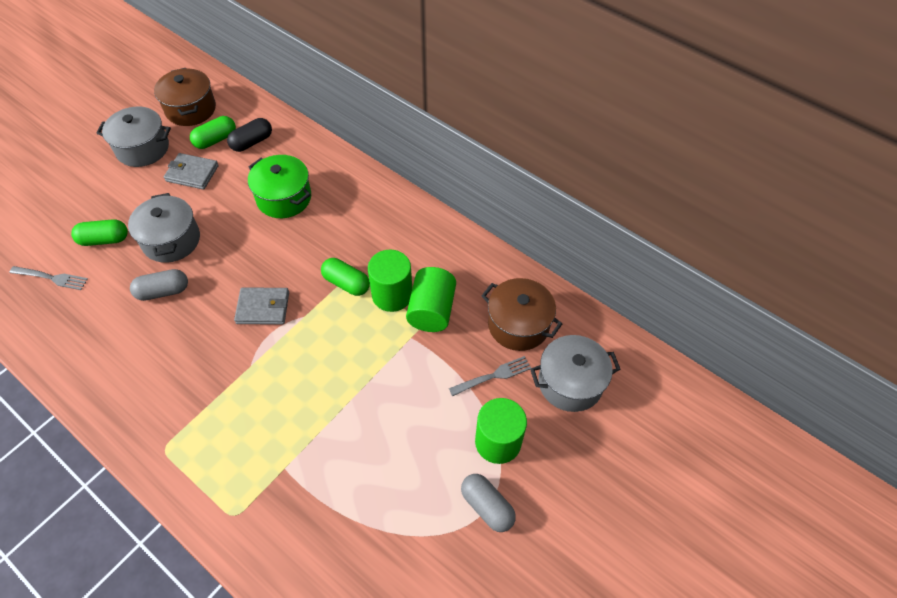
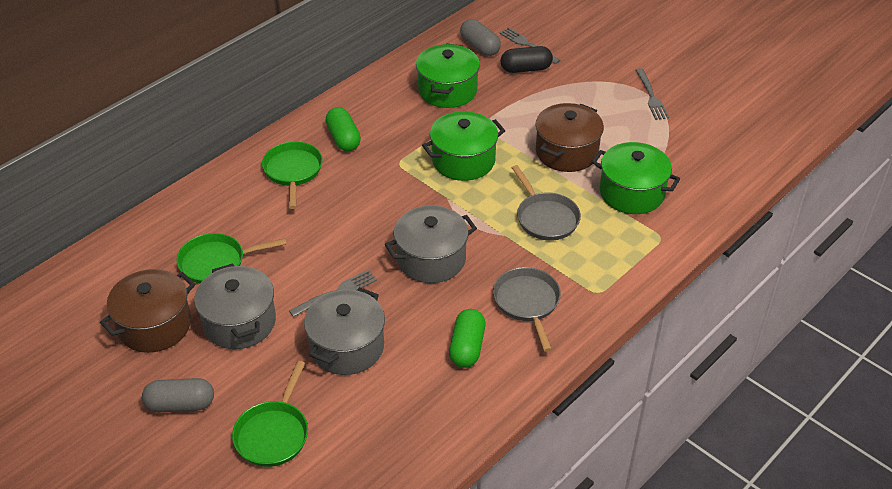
green capsule: 3 -> 2
green cylinder: 3 -> 0
green pan: 0 -> 3
green pot: 1 -> 3
grey fork: 2 -> 3
grey pan: 0 -> 2
grey wallet: 2 -> 0

